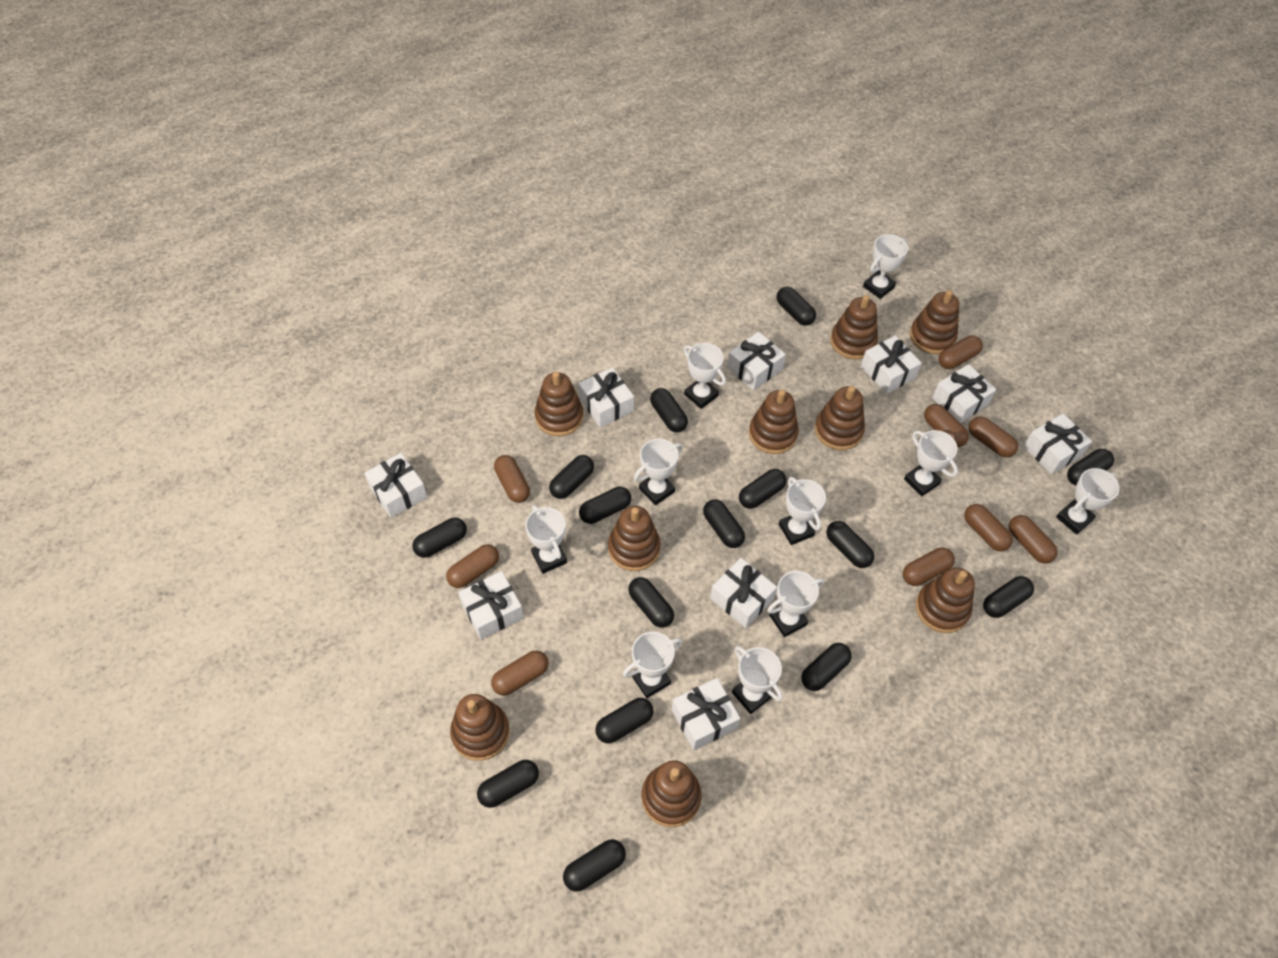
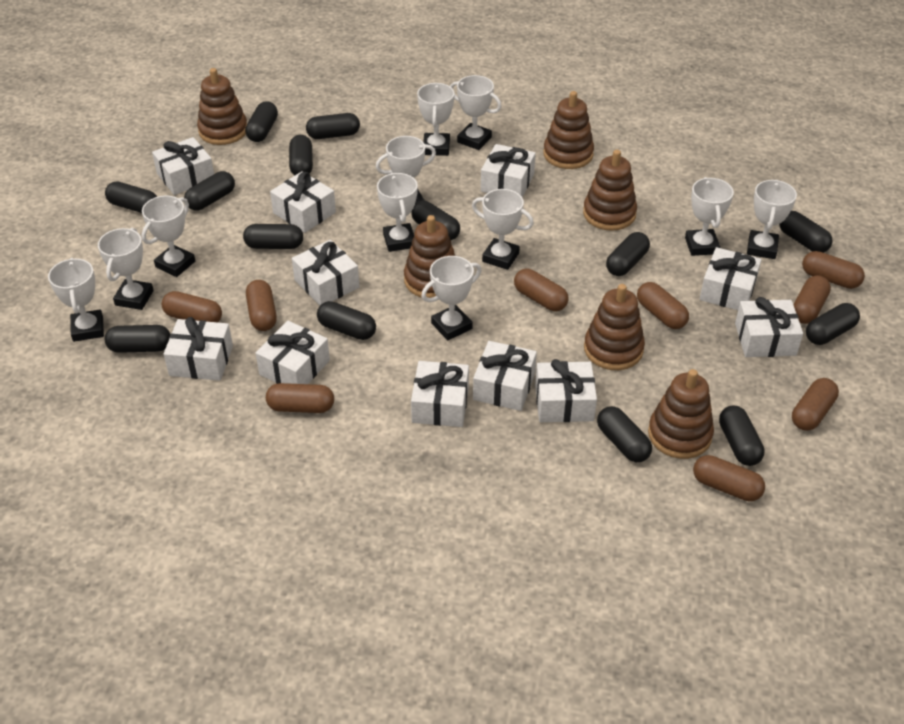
black capsule: 15 -> 14
brown stacking toy: 9 -> 6
white gift: 9 -> 11
white trophy: 10 -> 11

